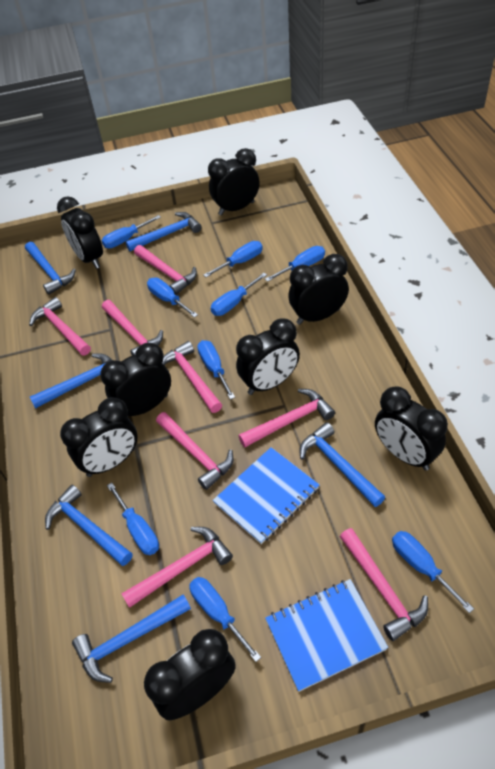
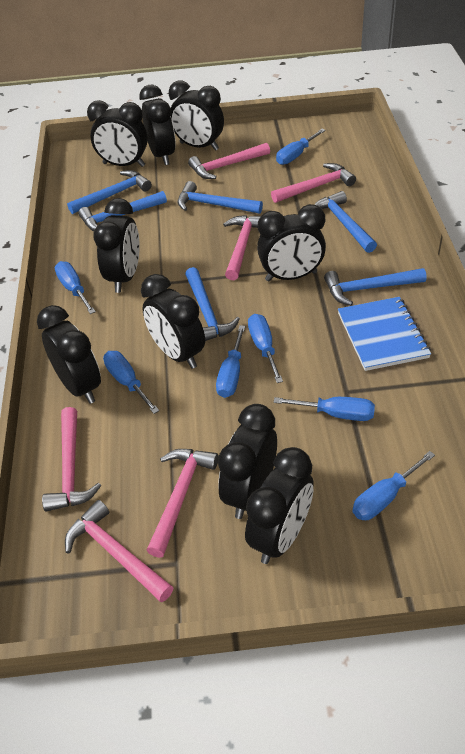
black clock: 8 -> 9
blue notebook: 2 -> 1
blue screwdriver: 9 -> 7
pink hammer: 8 -> 6

